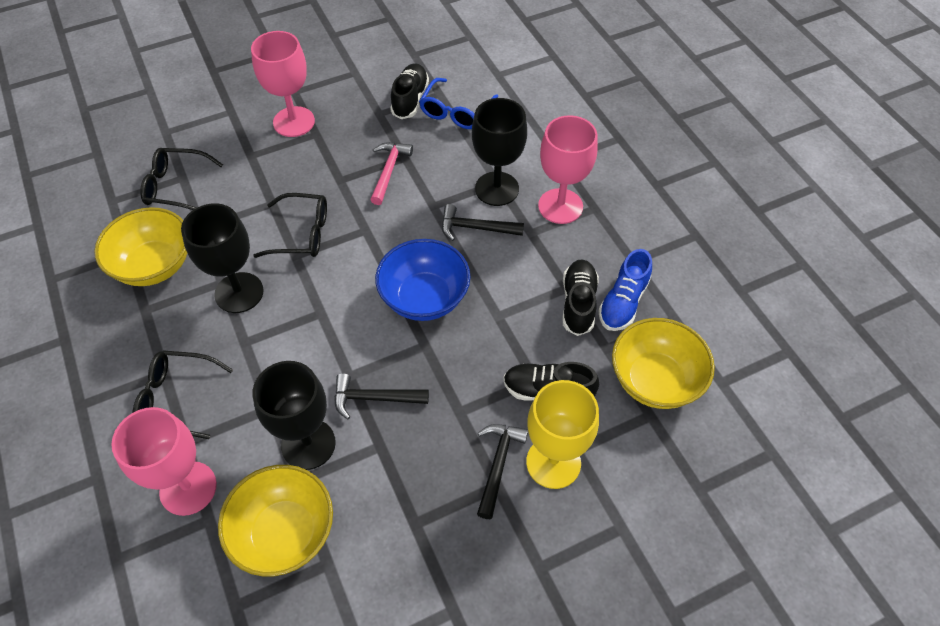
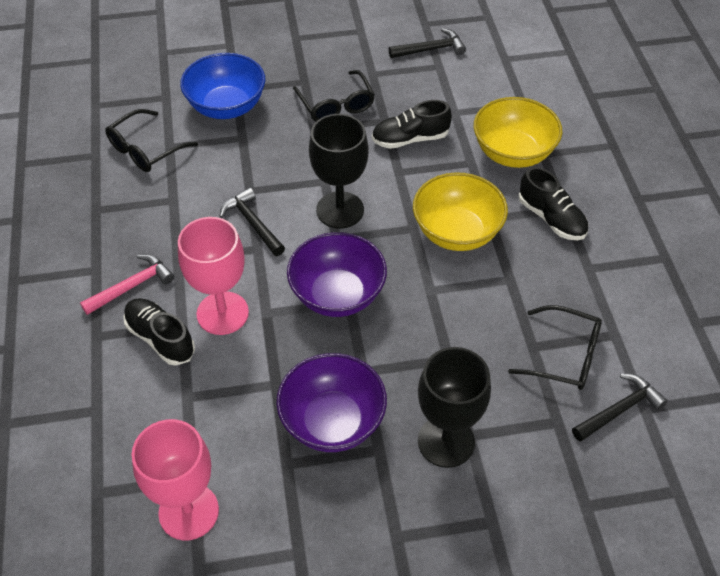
black goblet: 3 -> 2
blue glasses: 1 -> 0
blue shoe: 1 -> 0
pink goblet: 3 -> 2
purple bowl: 0 -> 2
yellow bowl: 3 -> 2
yellow goblet: 1 -> 0

